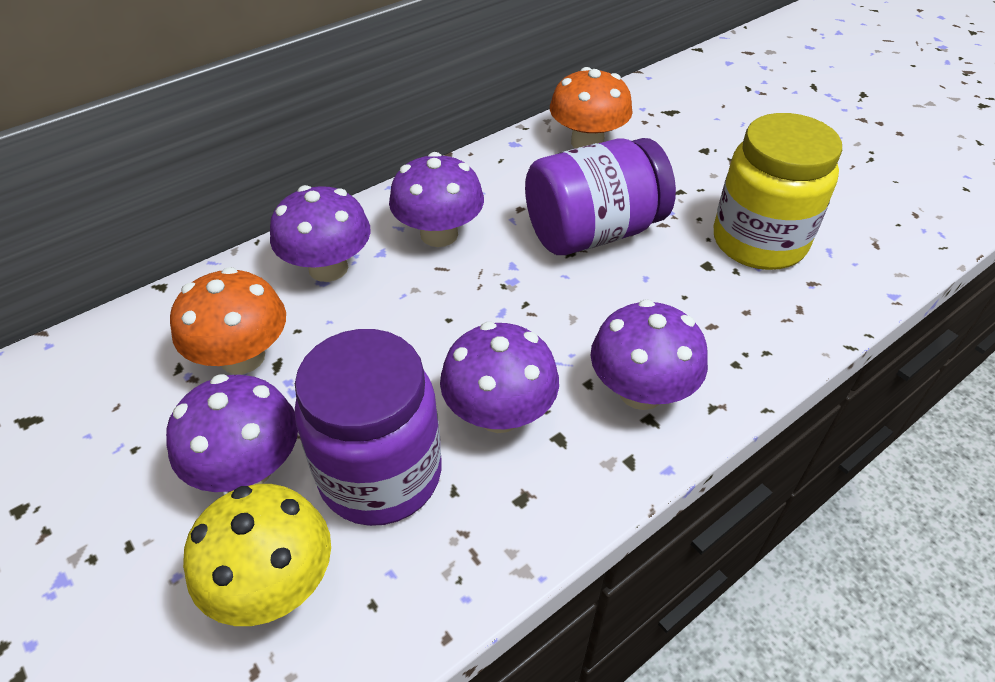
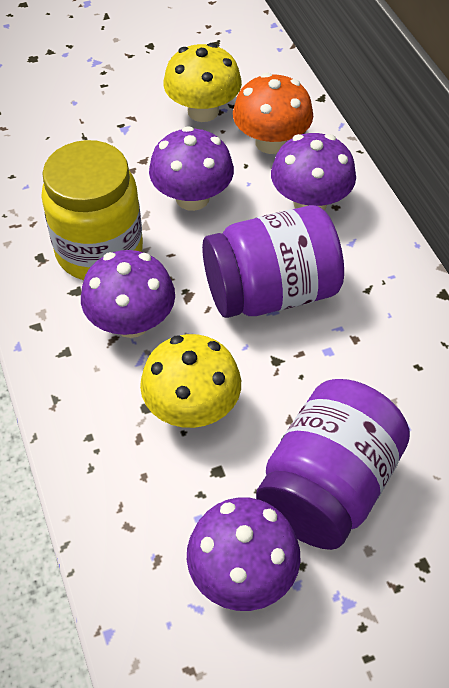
orange mushroom: 2 -> 1
purple mushroom: 5 -> 4
yellow mushroom: 1 -> 2

